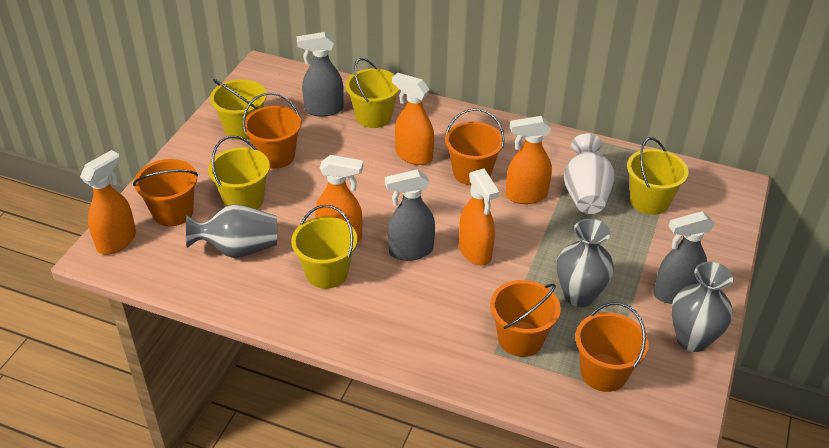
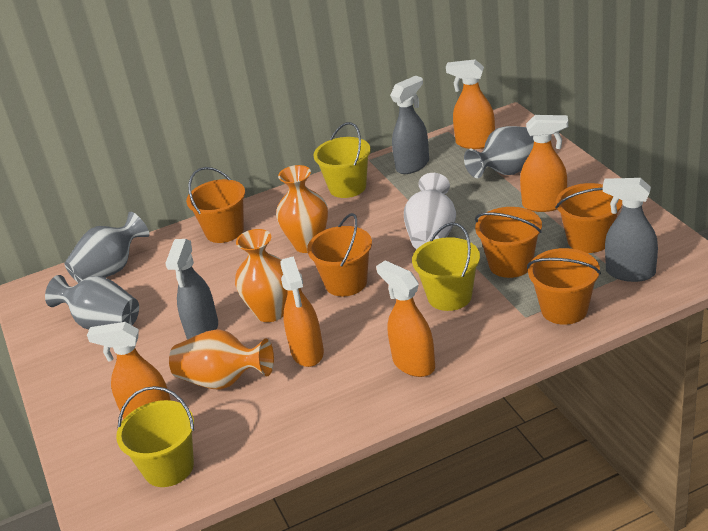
orange vase: 0 -> 3
yellow bucket: 5 -> 3

